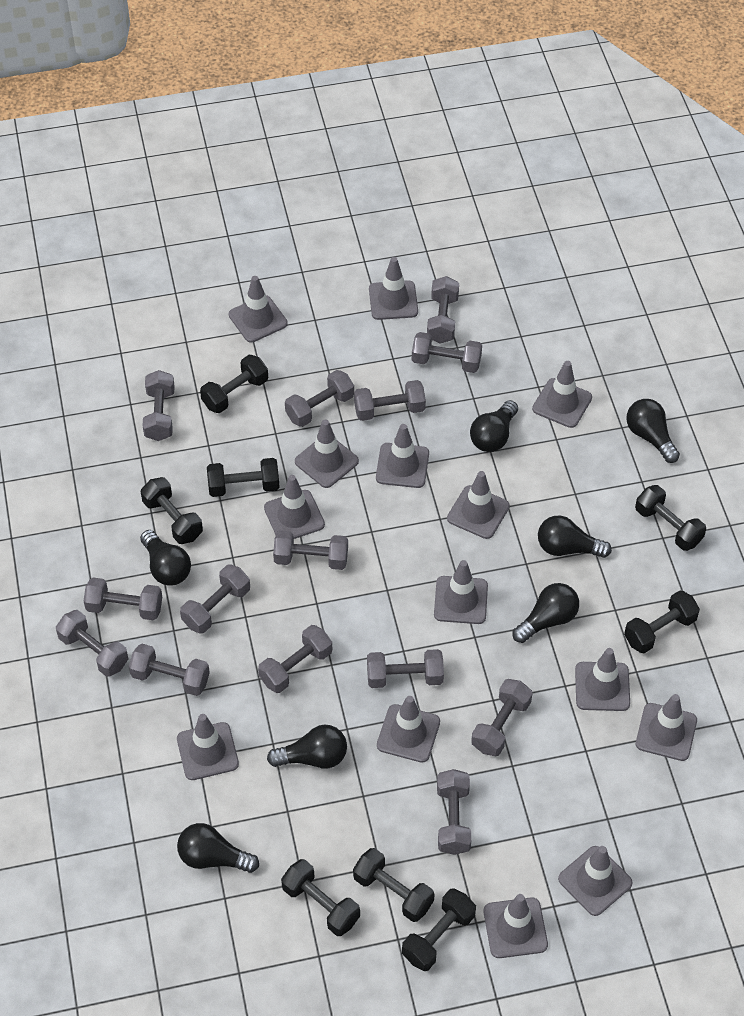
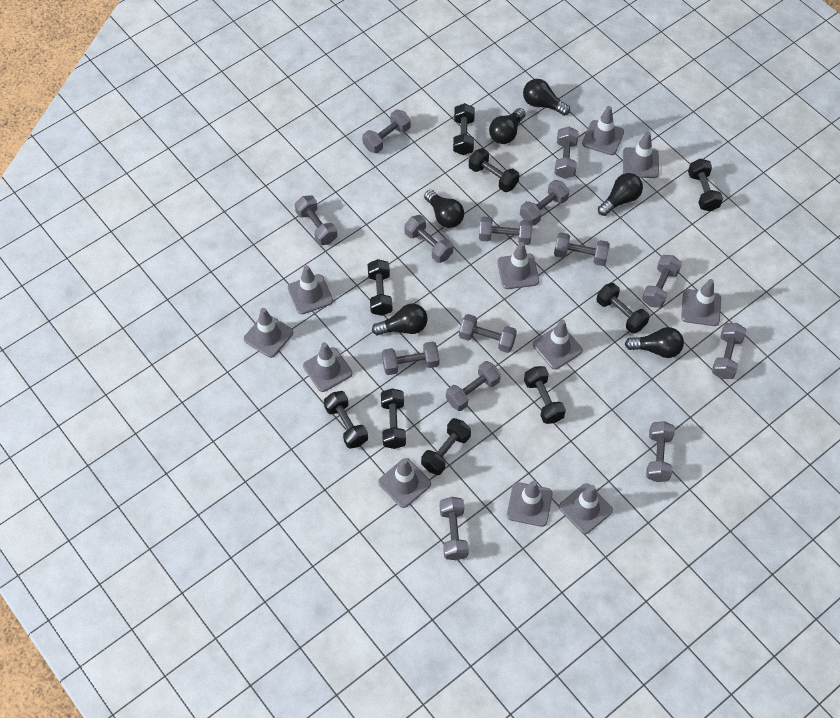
black dumbbell: 8 -> 9
black light bulb: 7 -> 6
grey traffic cone: 14 -> 11

